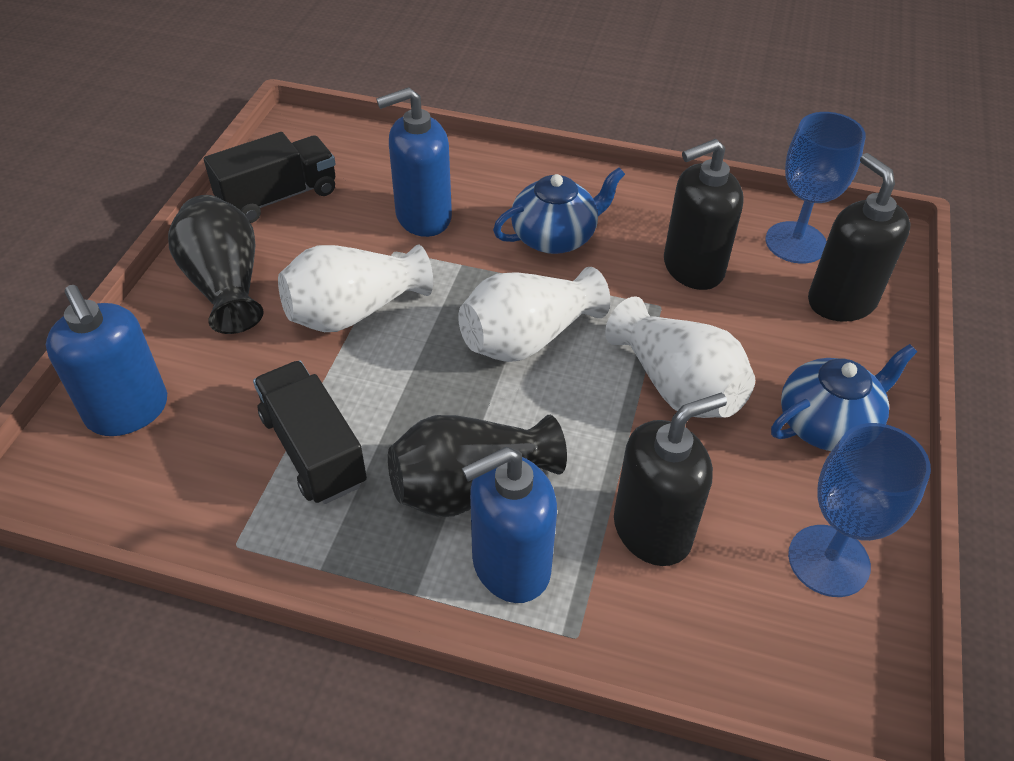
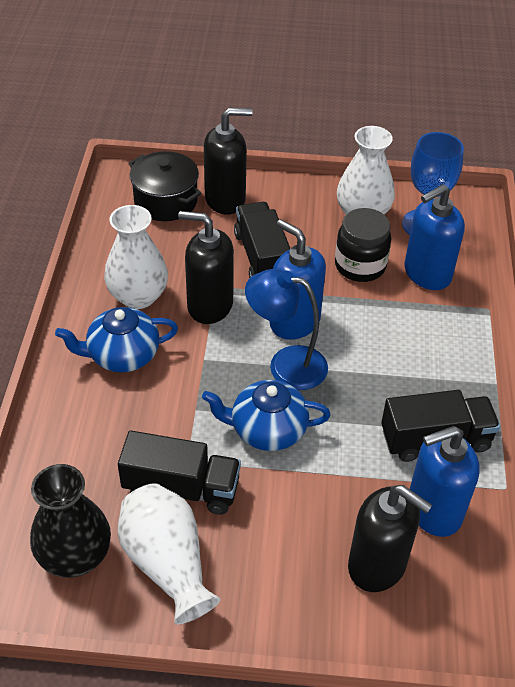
black jar: 0 -> 1
black pot: 0 -> 1
black truck: 2 -> 3
black vase: 2 -> 1
blue goblet: 2 -> 1
blue lamp: 0 -> 1

